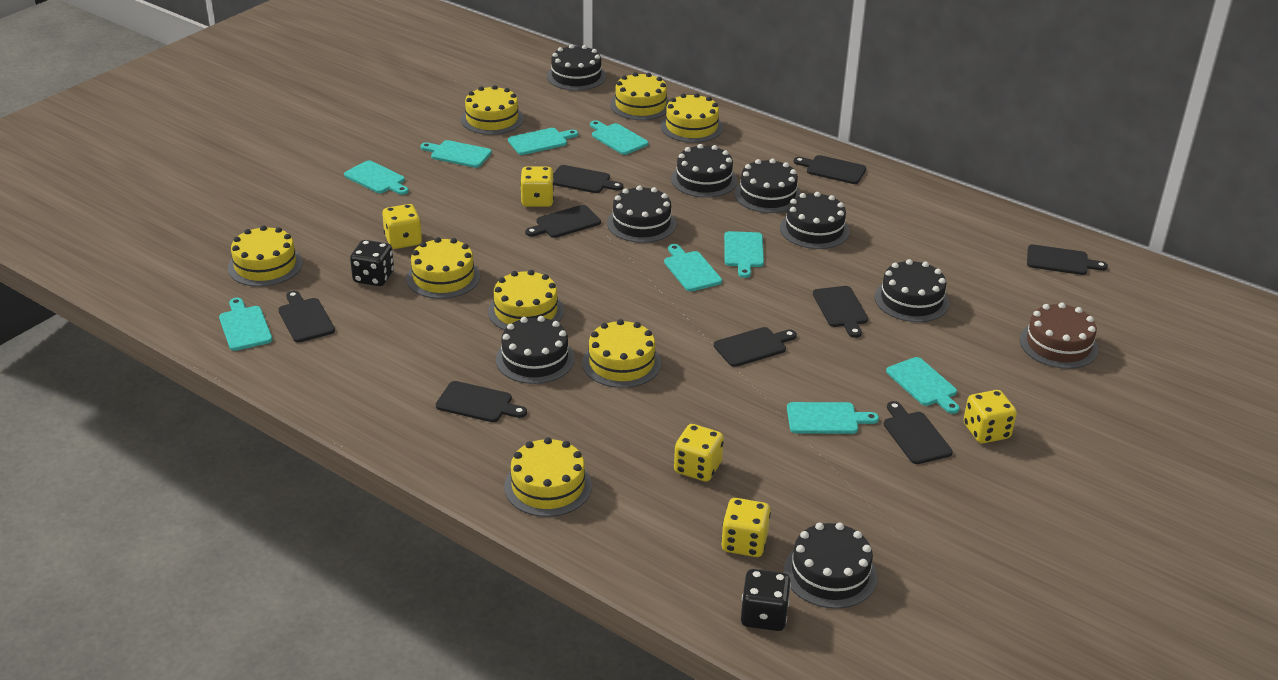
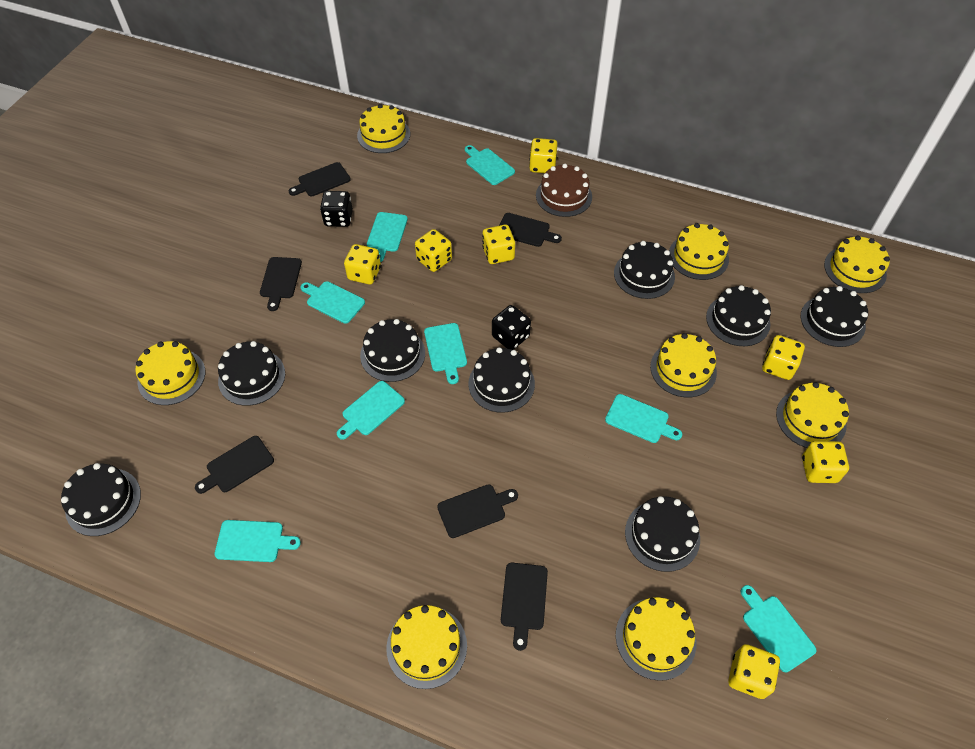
black cutting board: 9 -> 6
turquoise cutting board: 9 -> 8
yellow dice: 5 -> 7

